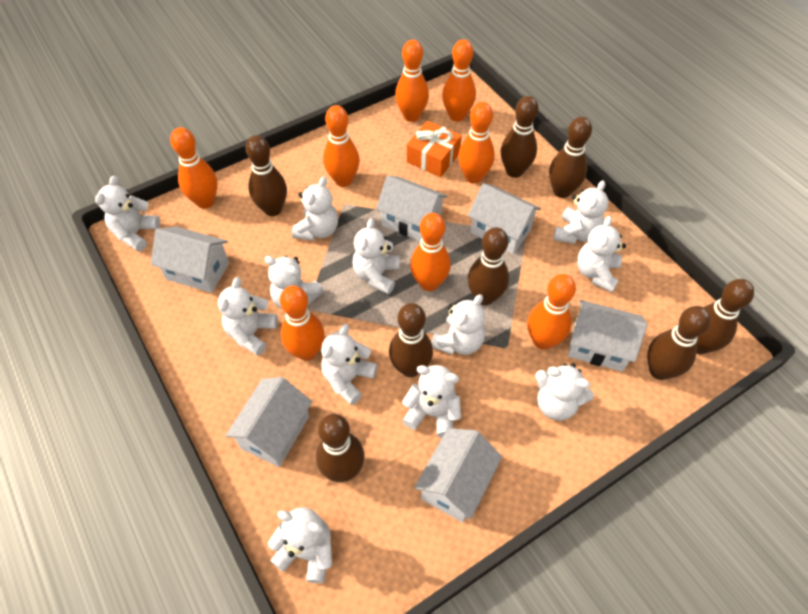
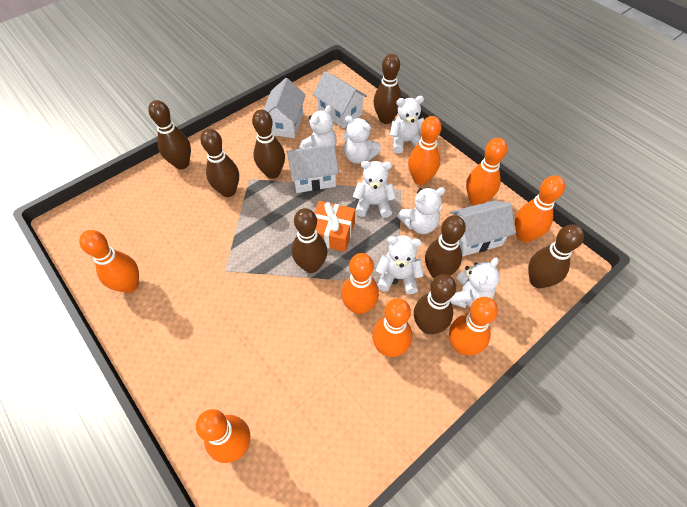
white house: 6 -> 4
white teddy bear: 12 -> 7

